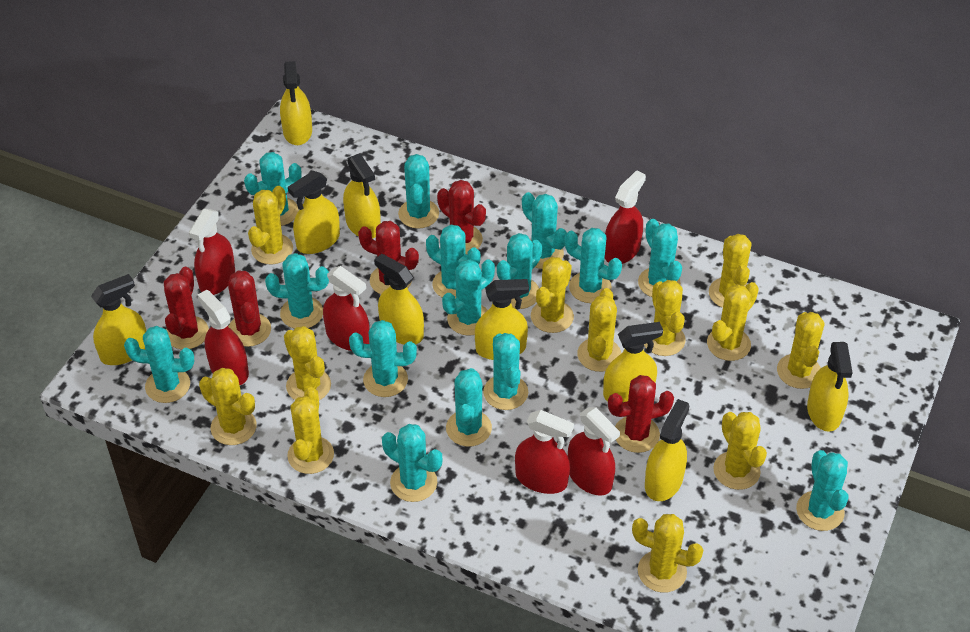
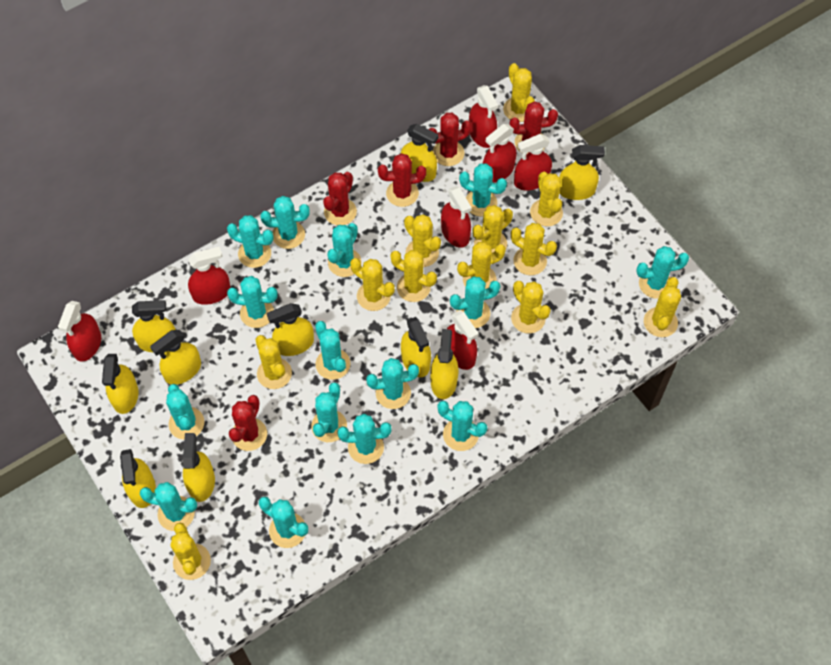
red spray bottle: 6 -> 7
yellow spray bottle: 9 -> 10

